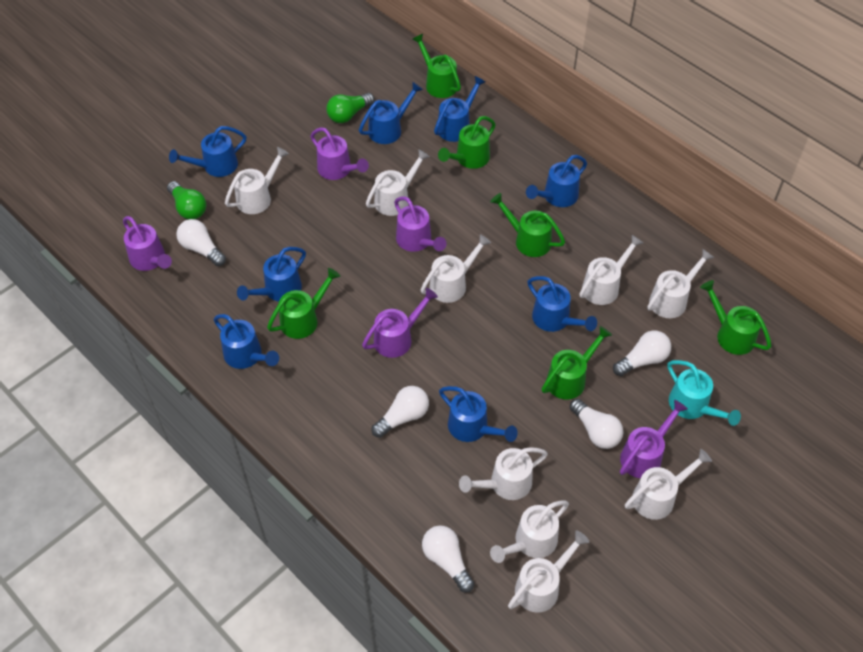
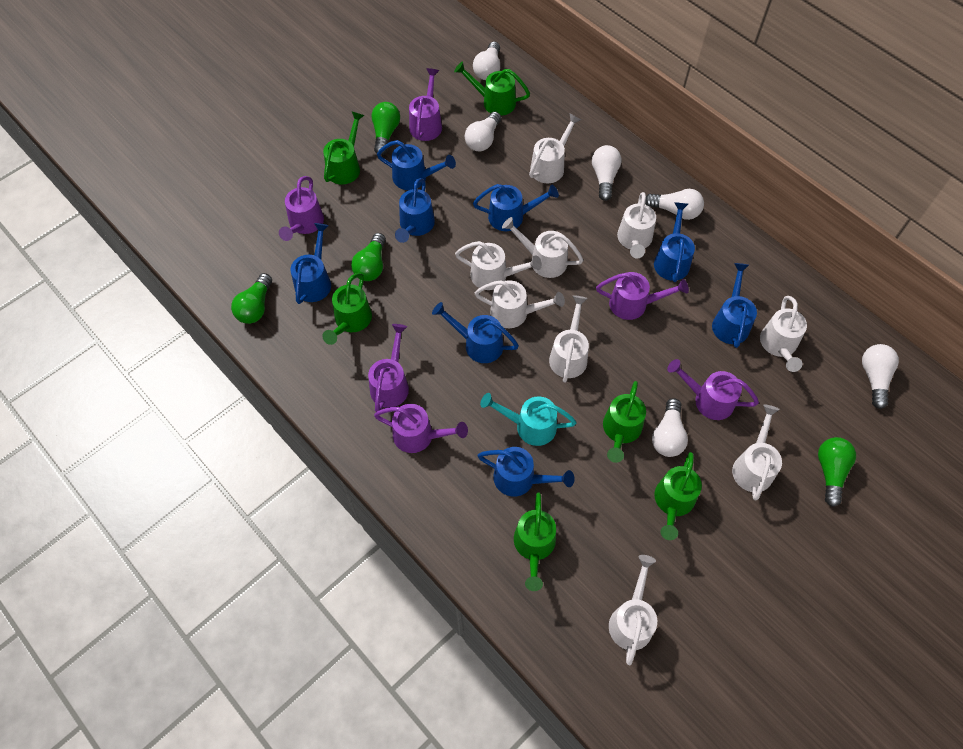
green light bulb: 2 -> 4
purple watering can: 5 -> 6
white light bulb: 5 -> 6

